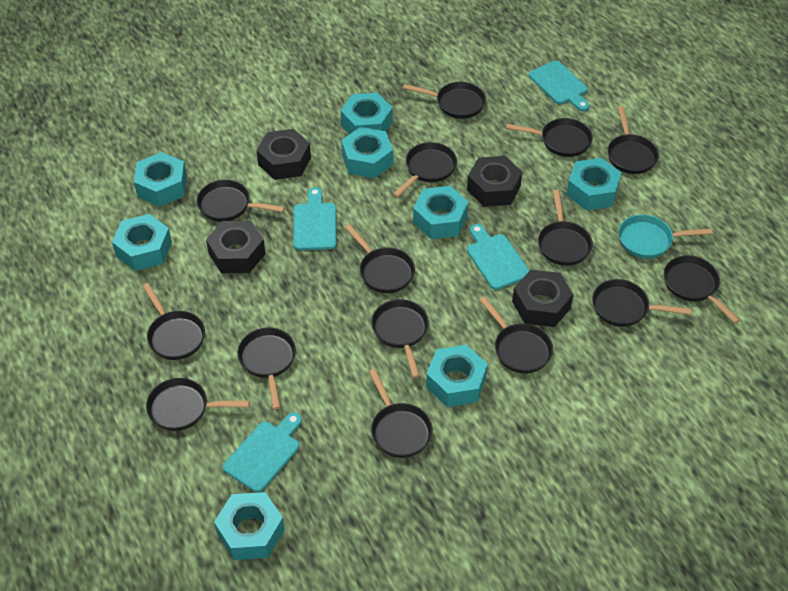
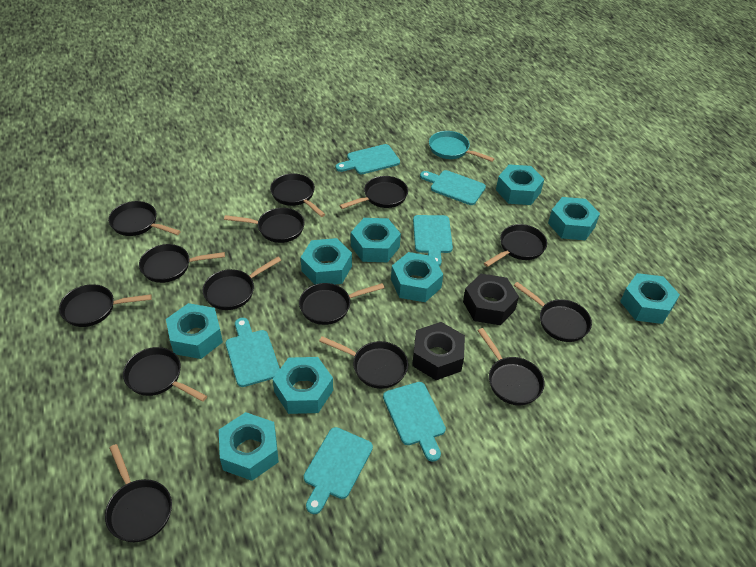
black nut: 4 -> 2
black pan: 15 -> 14
turquoise cutting board: 4 -> 6
turquoise nut: 8 -> 9

